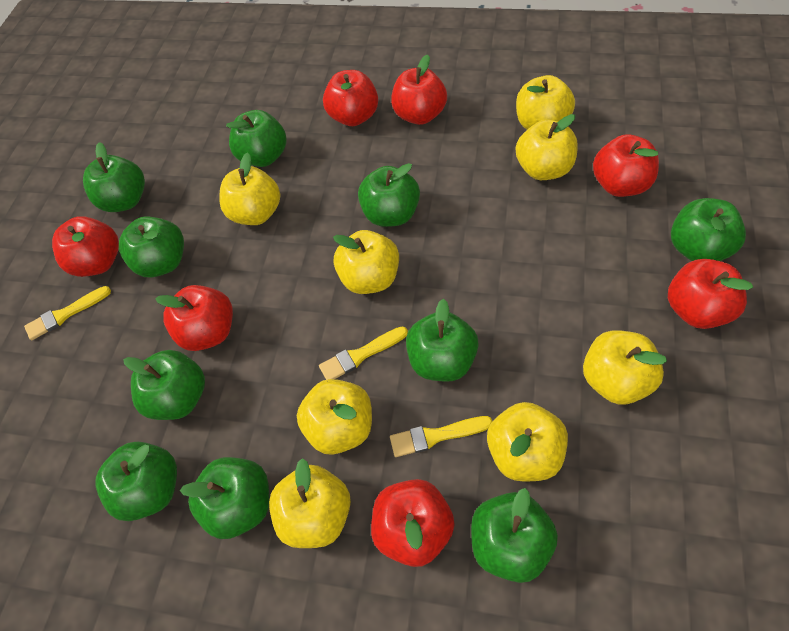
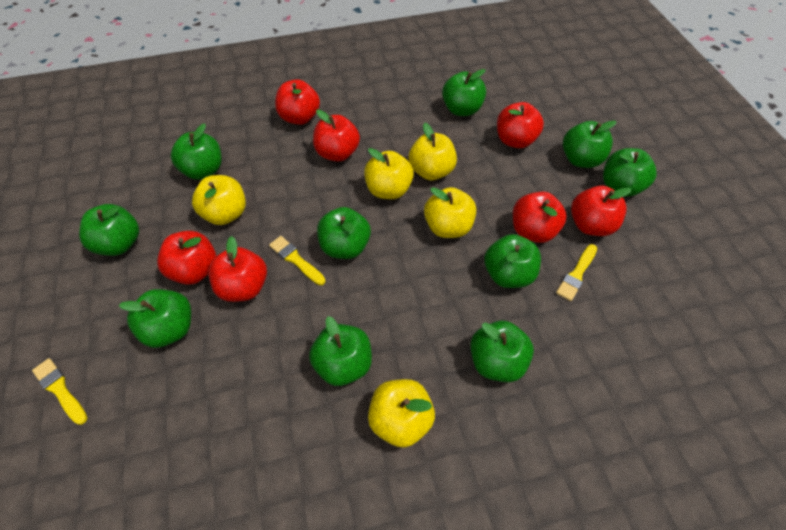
yellow apple: 8 -> 5

